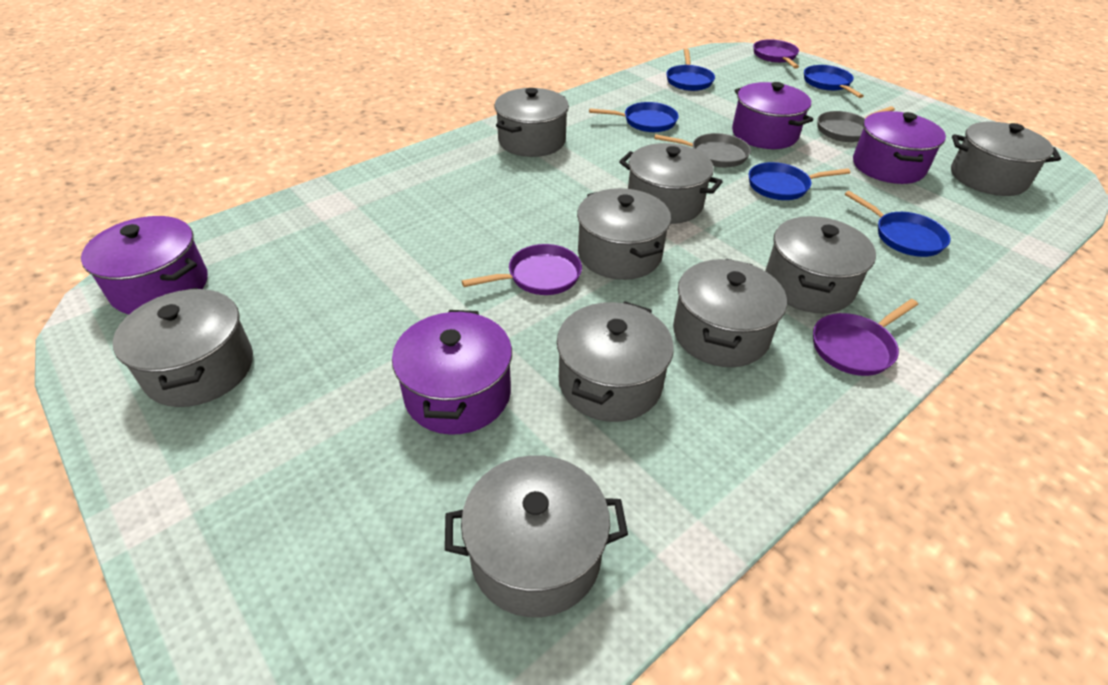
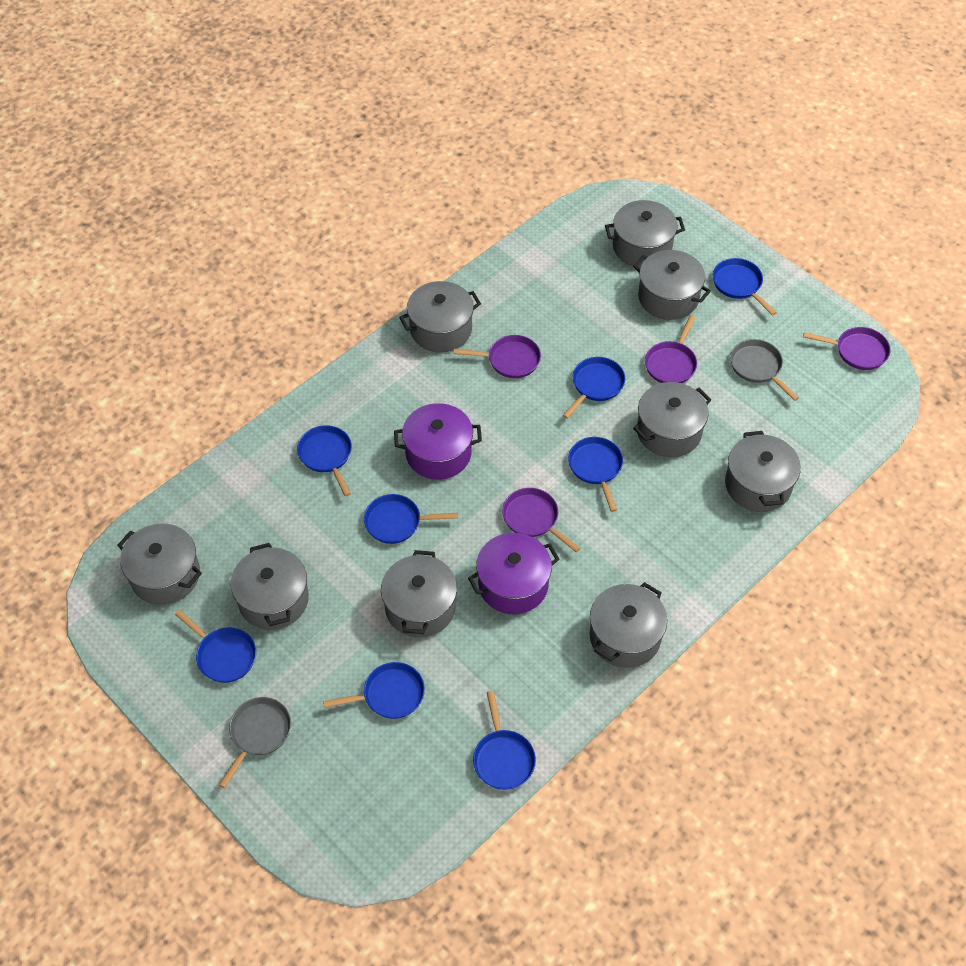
blue pan: 5 -> 8
purple pan: 3 -> 4
purple pot: 4 -> 2

